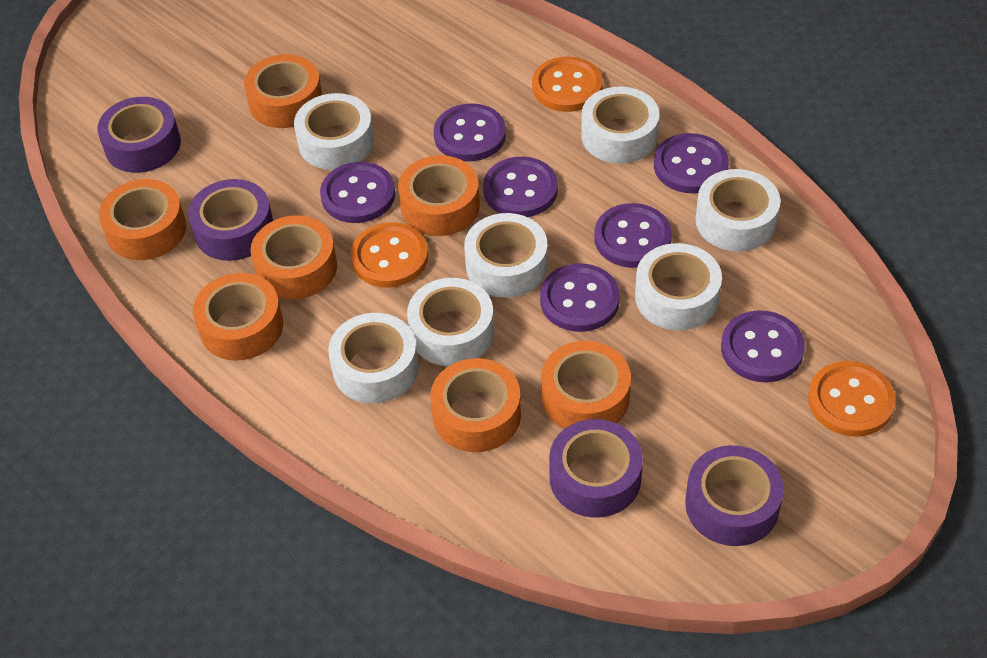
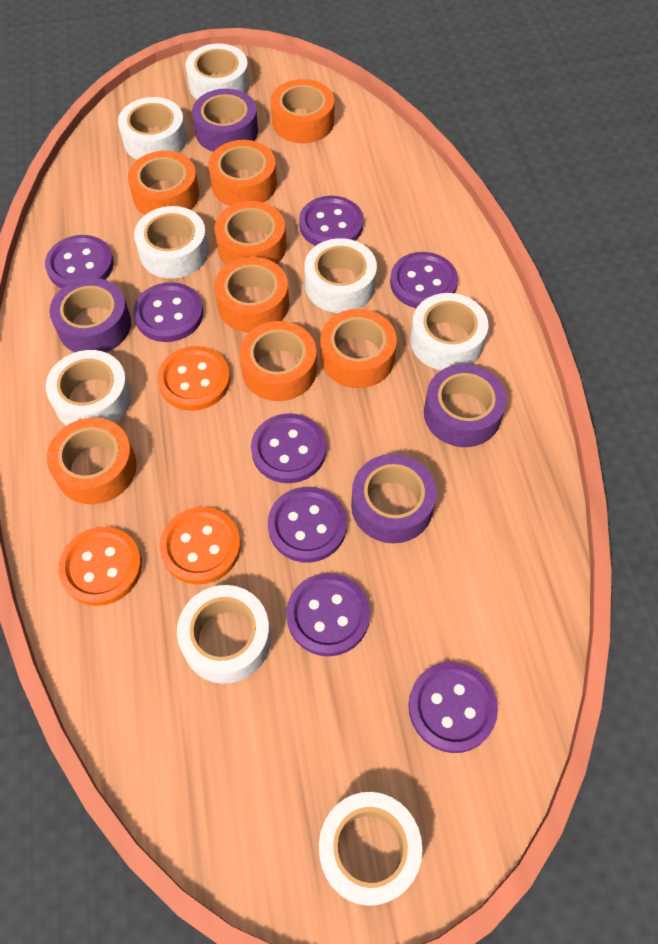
orange tape: 7 -> 8
purple button: 7 -> 8
white tape: 7 -> 8

